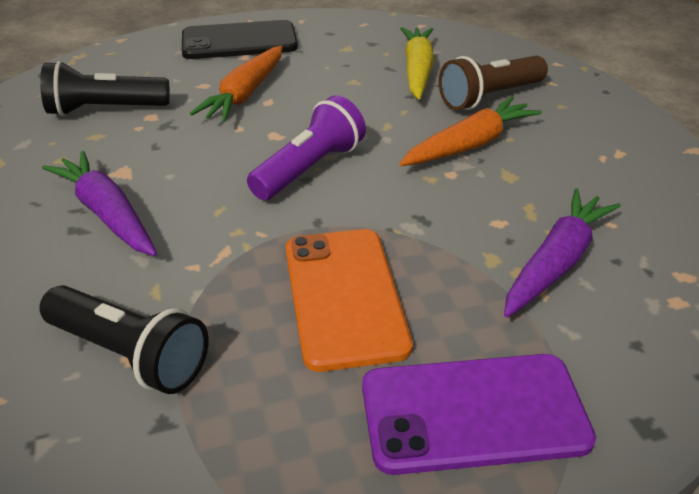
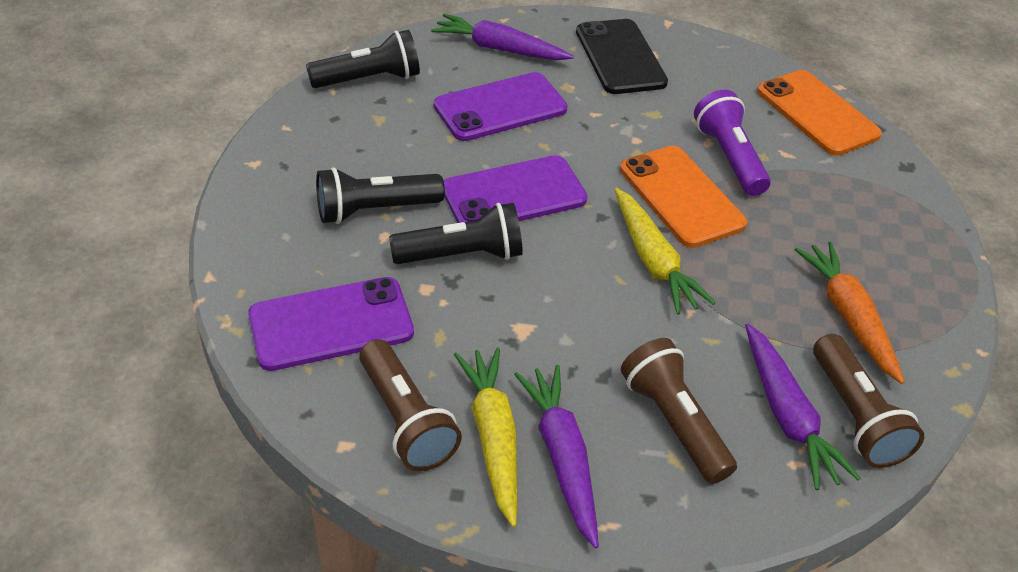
black flashlight: 2 -> 3
brown flashlight: 1 -> 3
orange carrot: 2 -> 1
orange phone: 1 -> 2
purple carrot: 2 -> 3
purple phone: 1 -> 3
yellow carrot: 1 -> 2

